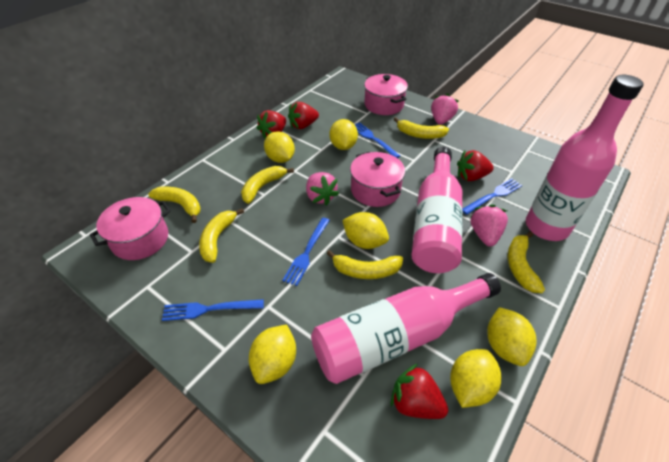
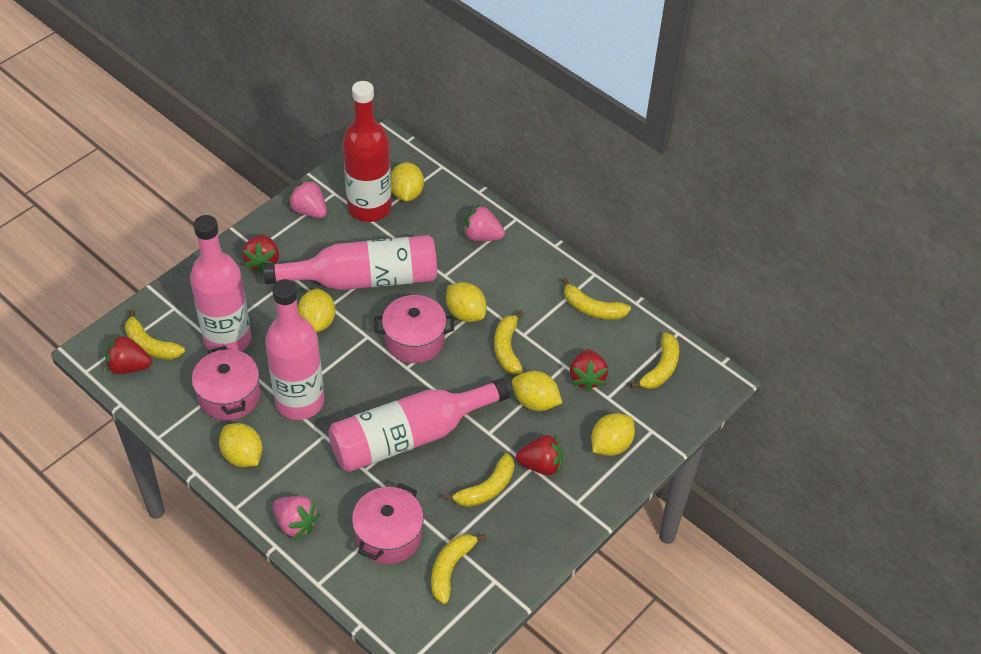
blue fork: 4 -> 0
pink bottle: 3 -> 4
red bottle: 0 -> 1

